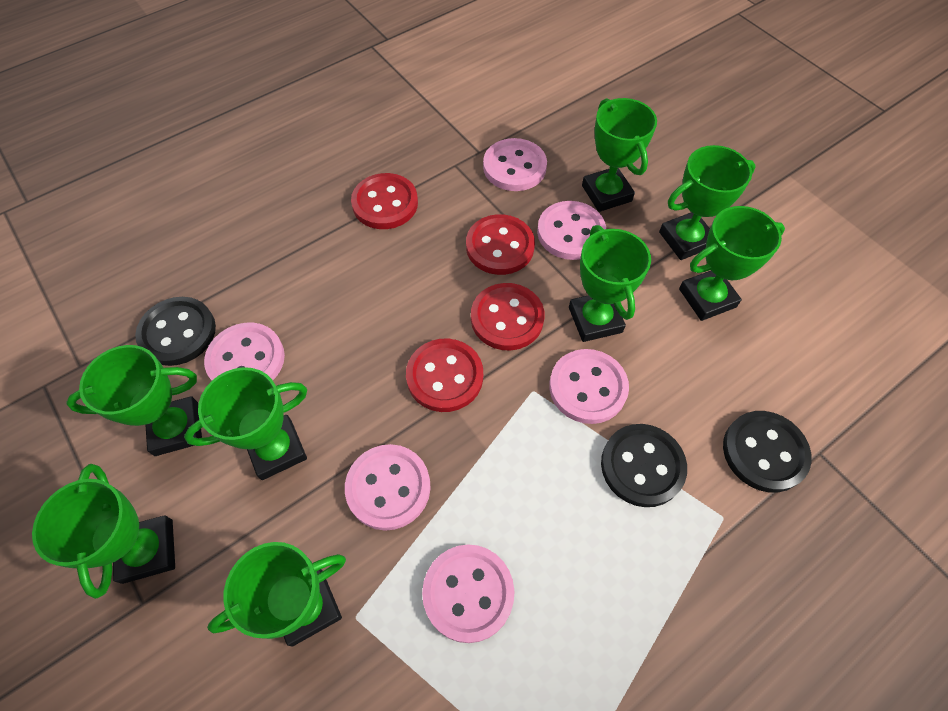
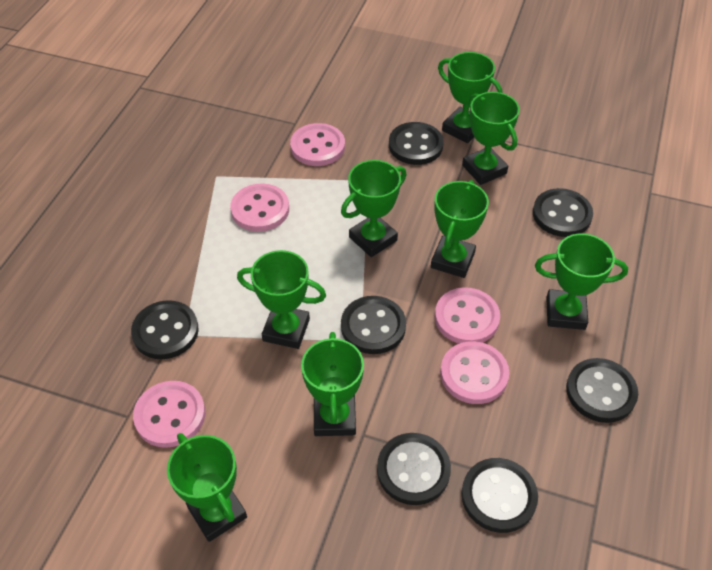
black button: 3 -> 7
pink button: 6 -> 5
red button: 4 -> 0

